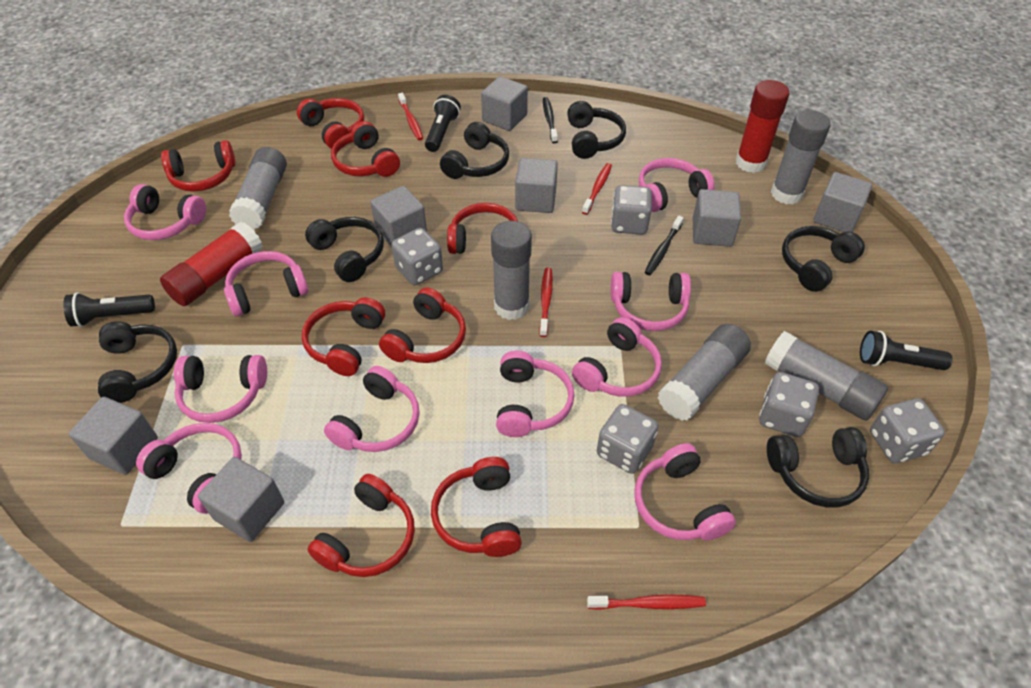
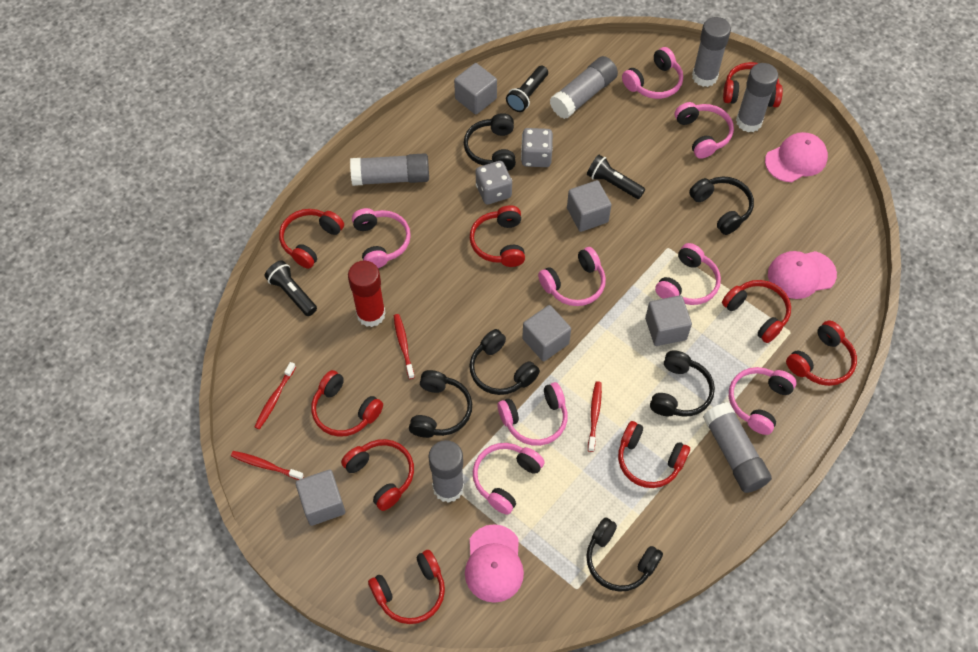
black toothbrush: 2 -> 0
grey cube: 7 -> 5
grey dice: 5 -> 2
grey glue stick: 5 -> 6
pink cap: 0 -> 3
pink headphones: 10 -> 8
red glue stick: 2 -> 1
red headphones: 8 -> 9

